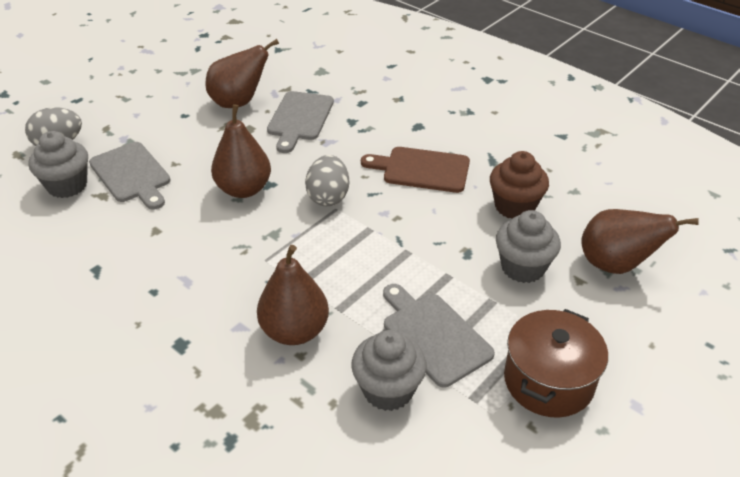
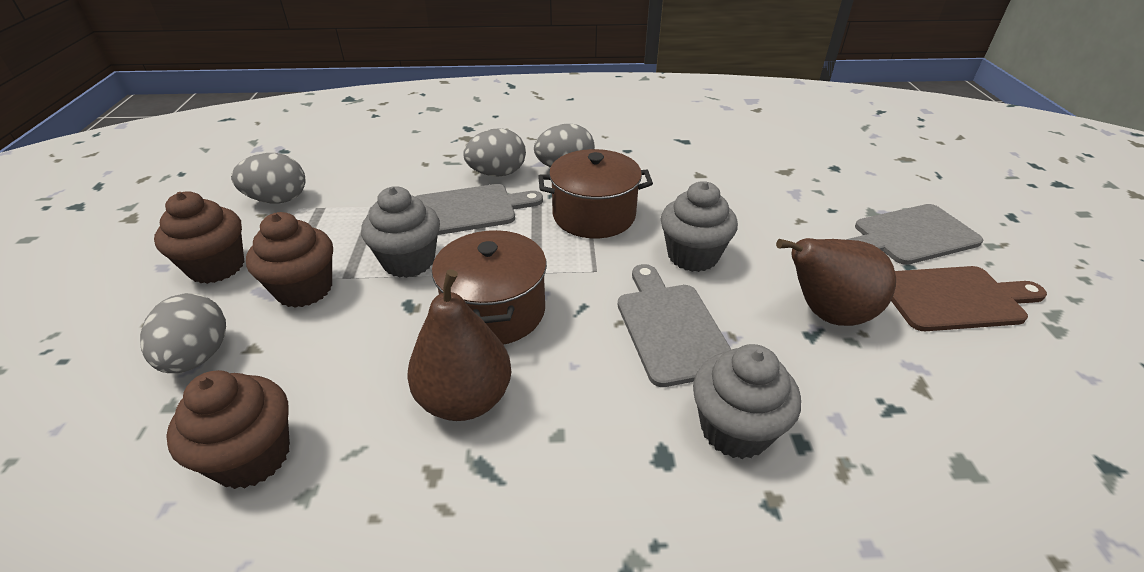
brown cupcake: 1 -> 3
brown pear: 4 -> 2
brown pot: 1 -> 2
grey egg: 2 -> 4

